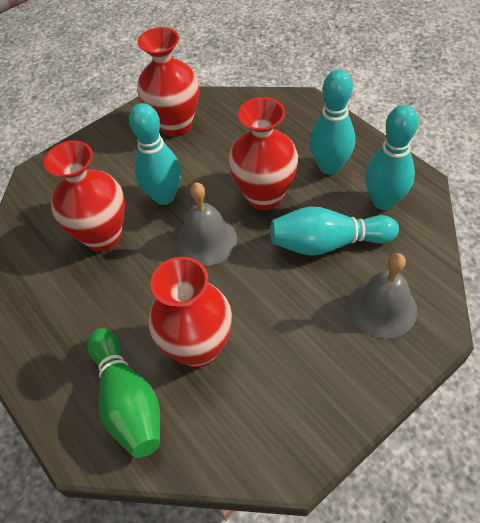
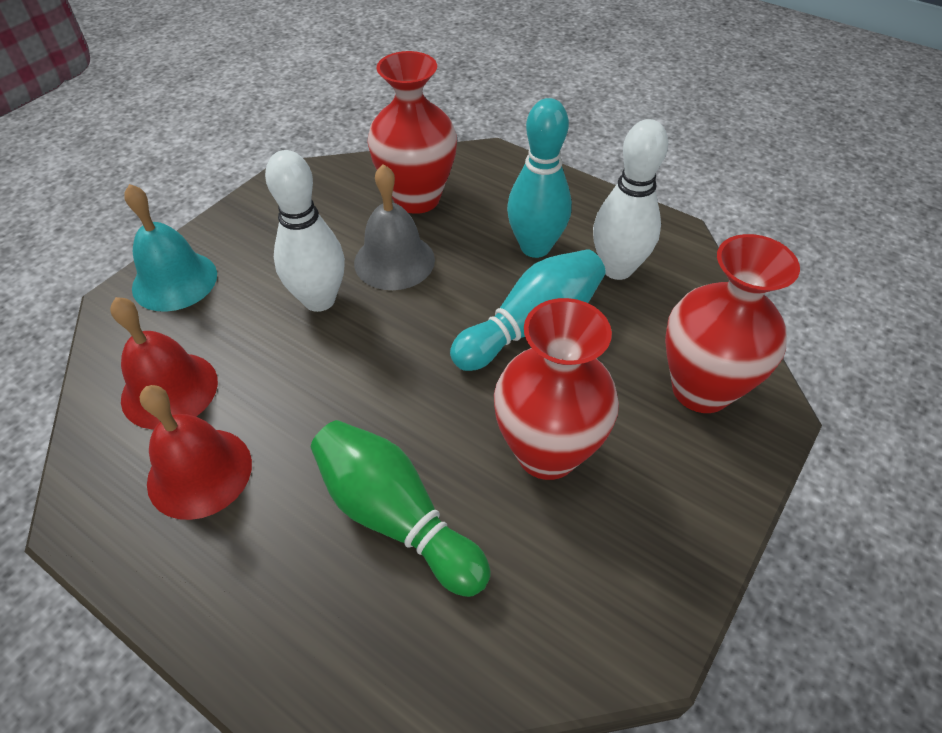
grey bell: 2 -> 1
red bell: 0 -> 2
red vase: 4 -> 3
turquoise bell: 0 -> 1
turquoise bowling pin: 4 -> 2
white bowling pin: 0 -> 2

